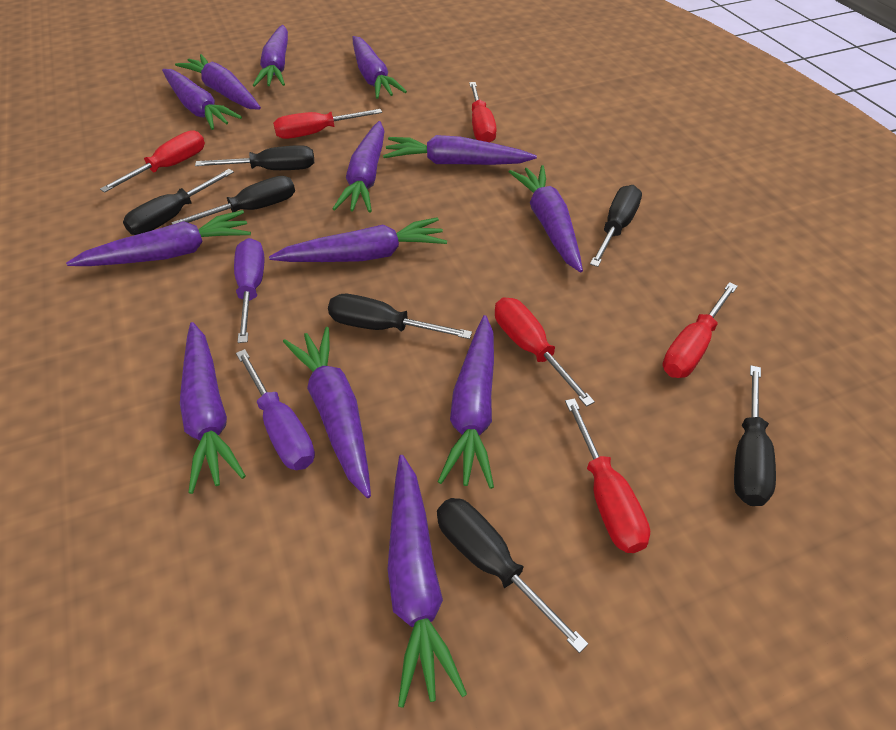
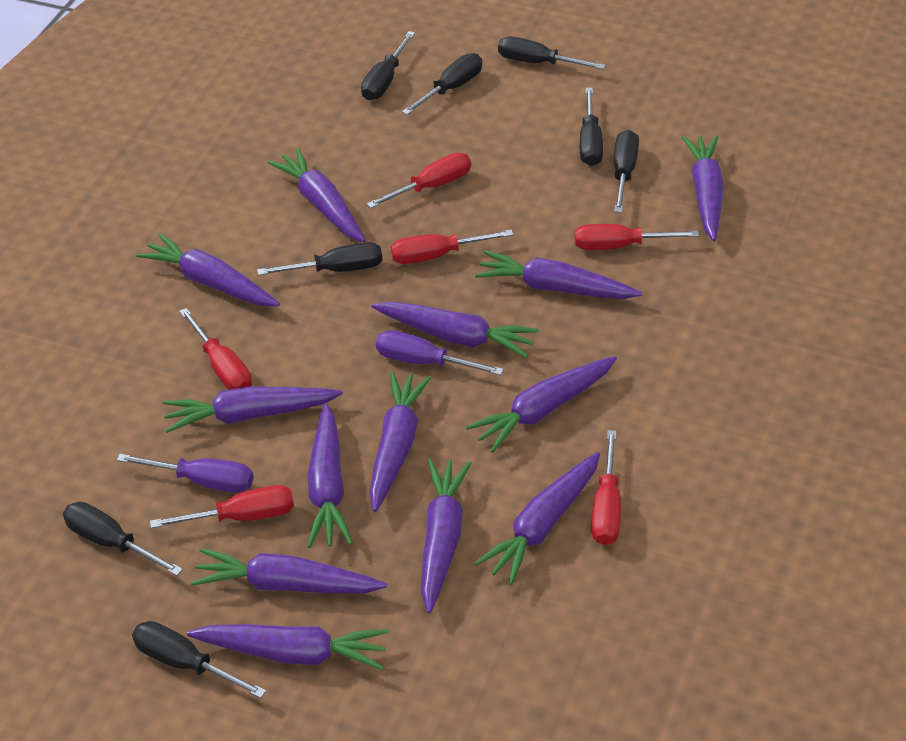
black screwdriver: 7 -> 8

